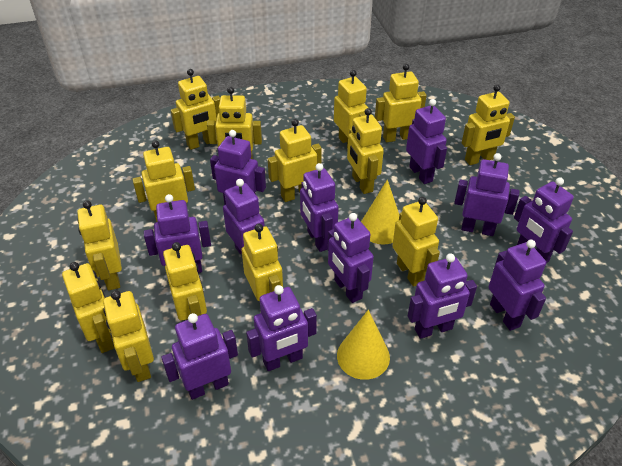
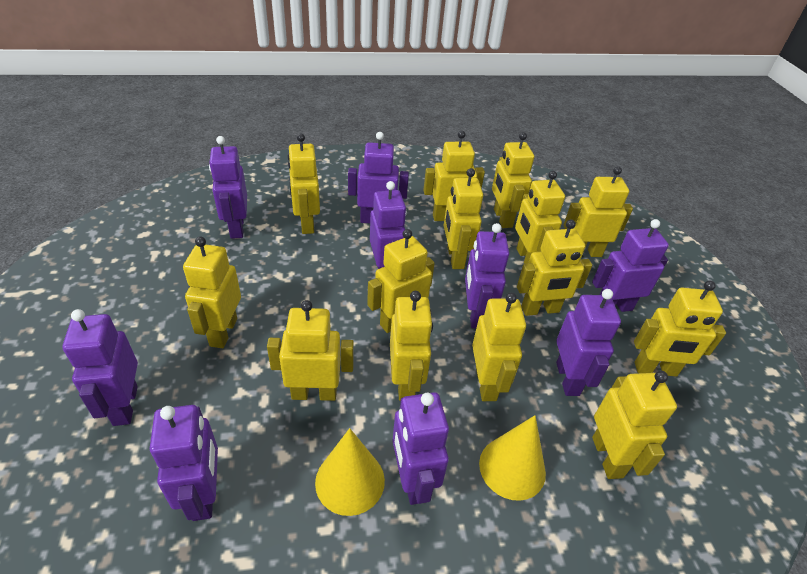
purple robot: 12 -> 9

